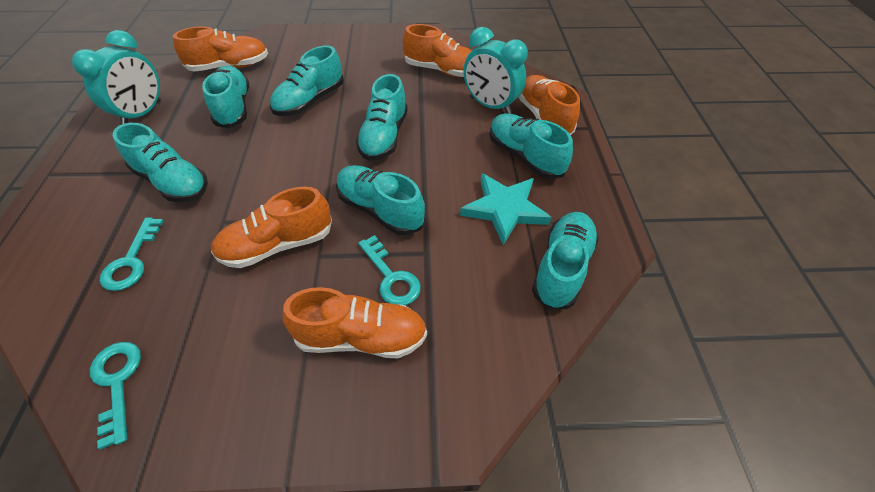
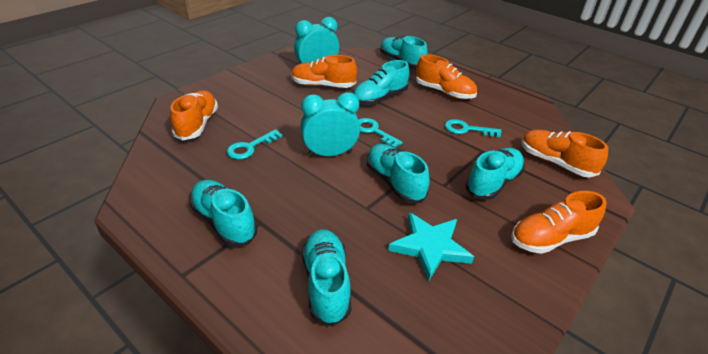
turquoise shoe: 7 -> 6

